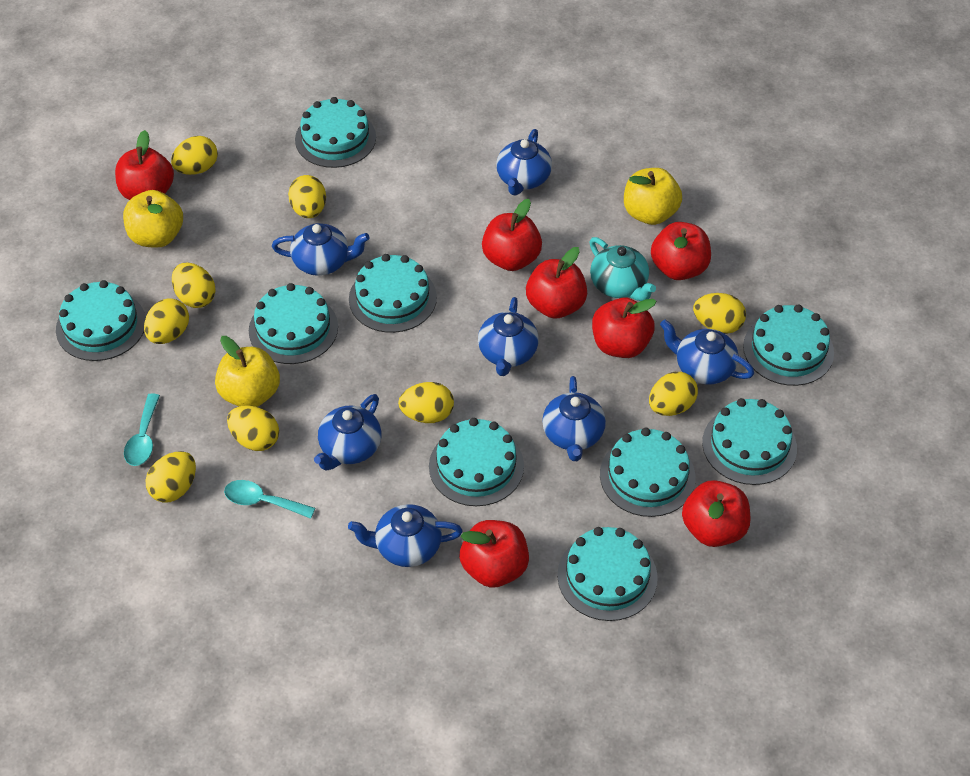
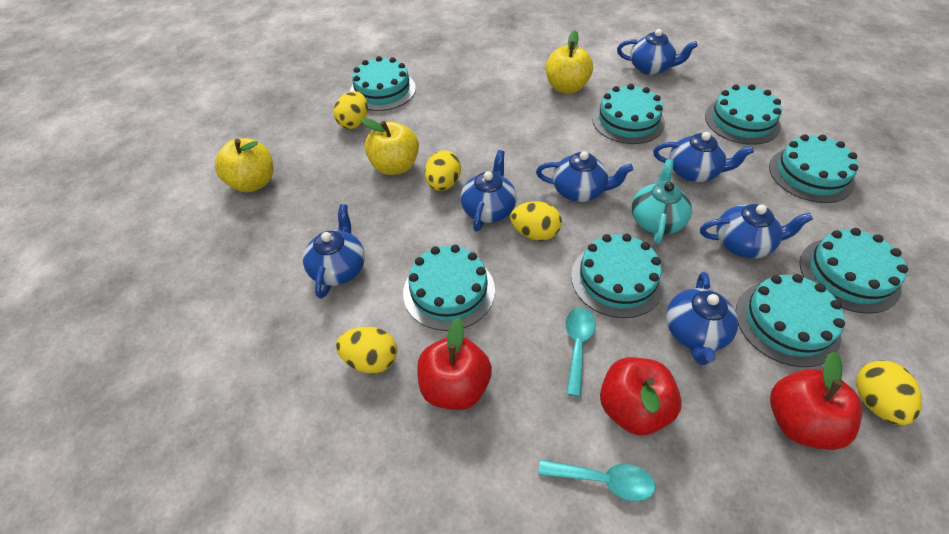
red apple: 7 -> 3
turquoise cake: 9 -> 8
yellow egg: 9 -> 5

